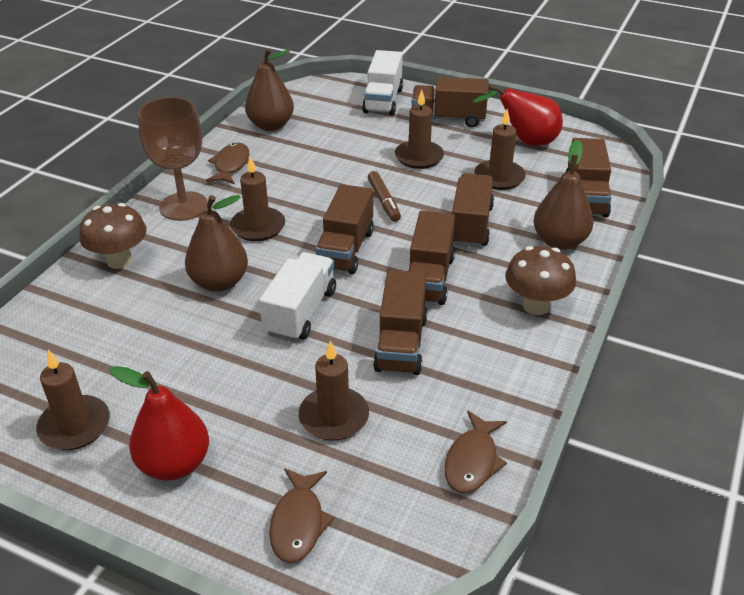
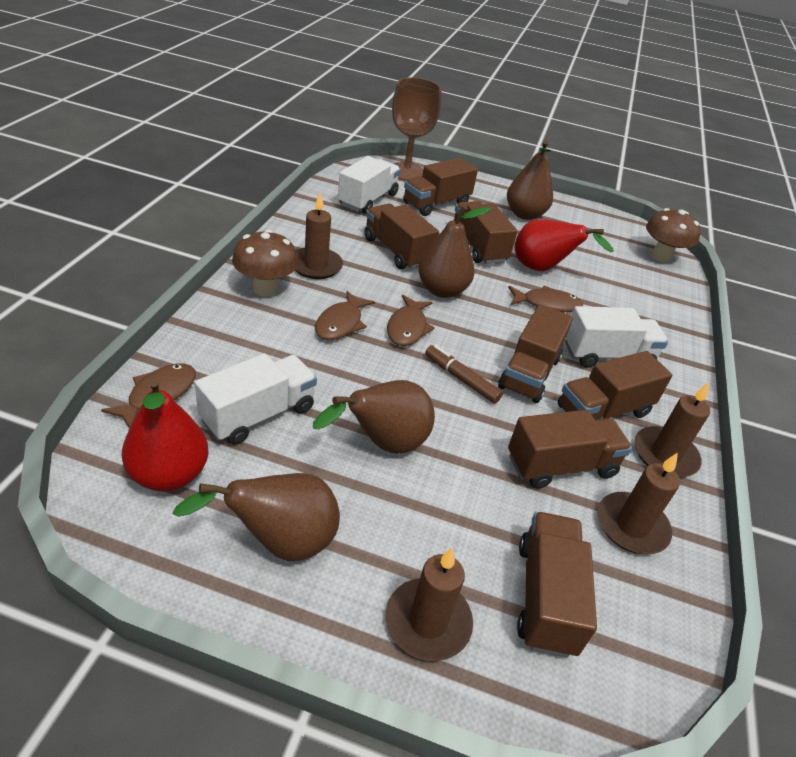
brown candle: 5 -> 4
brown fish: 3 -> 4
brown pear: 3 -> 4
brown truck: 6 -> 7
white truck: 2 -> 3

